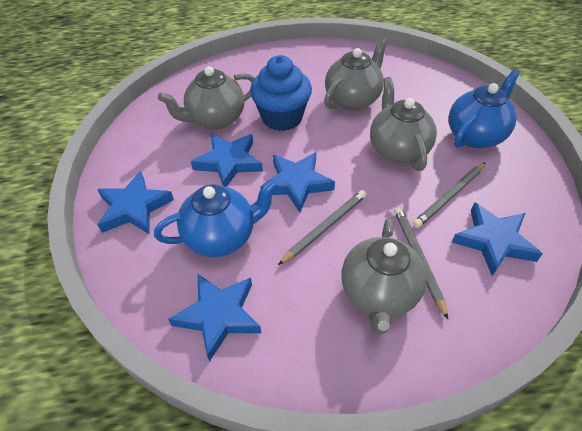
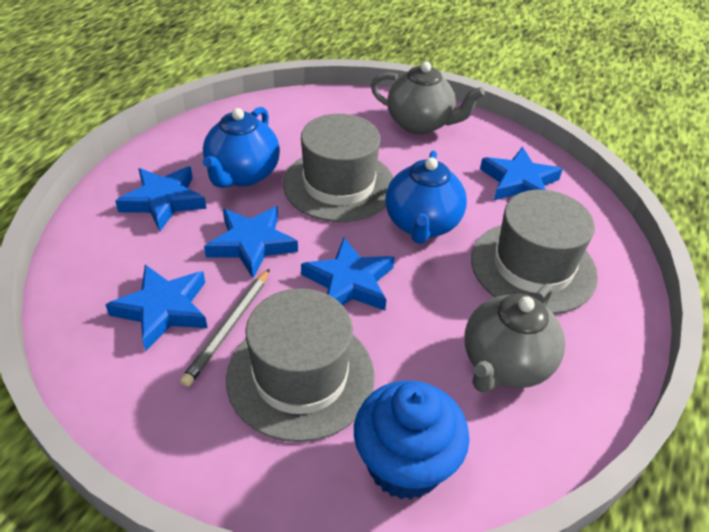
grey hat: 0 -> 3
grey pencil: 3 -> 1
grey teapot: 4 -> 2

